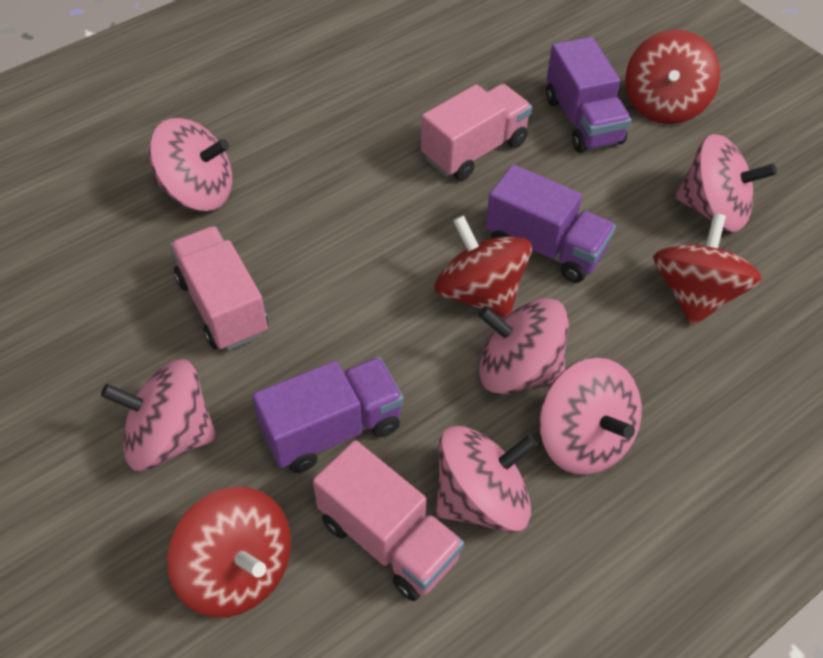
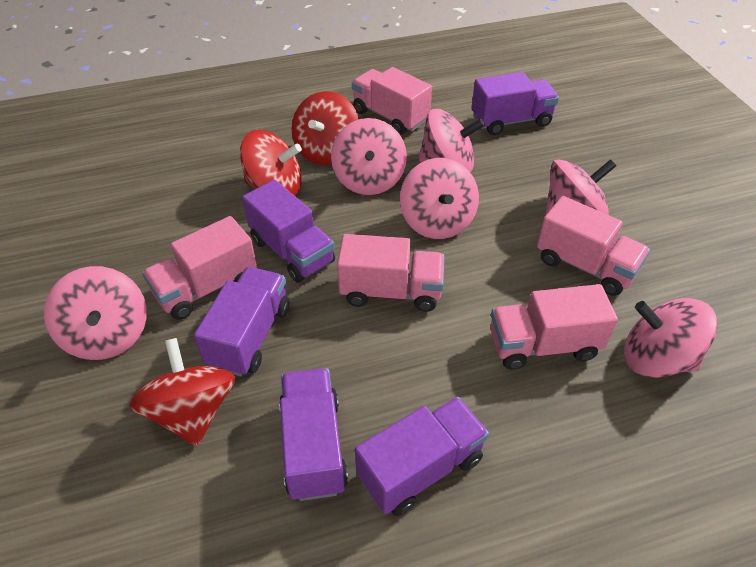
pink truck: 3 -> 5
purple truck: 3 -> 5
red spinning top: 4 -> 3

